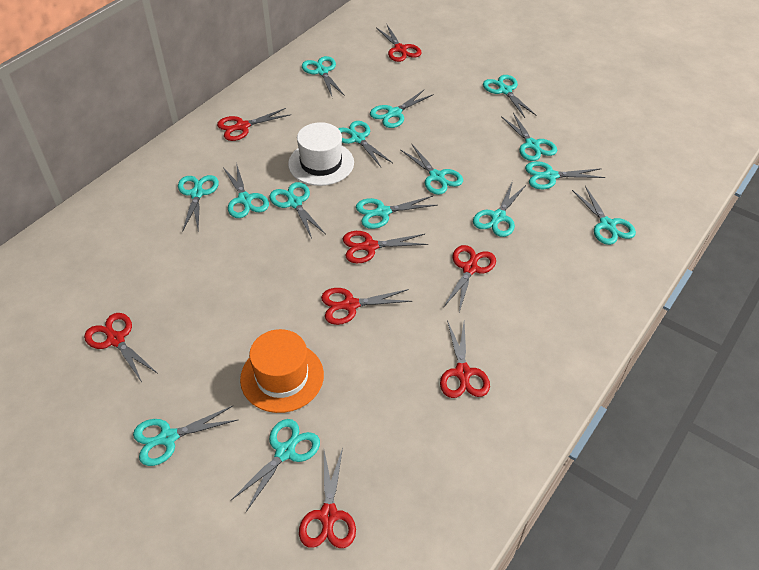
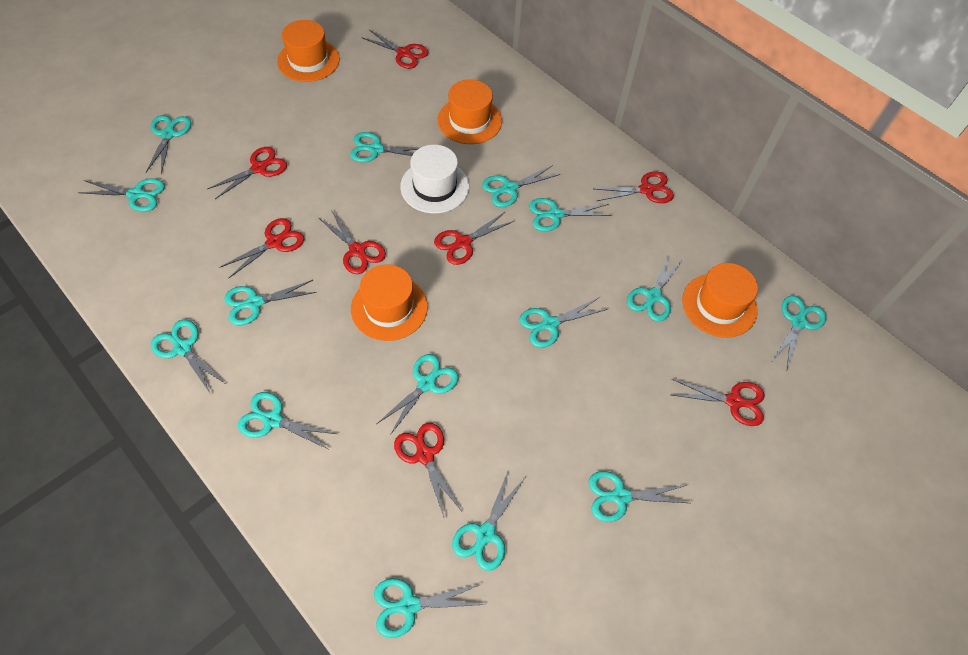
orange hat: 1 -> 4

